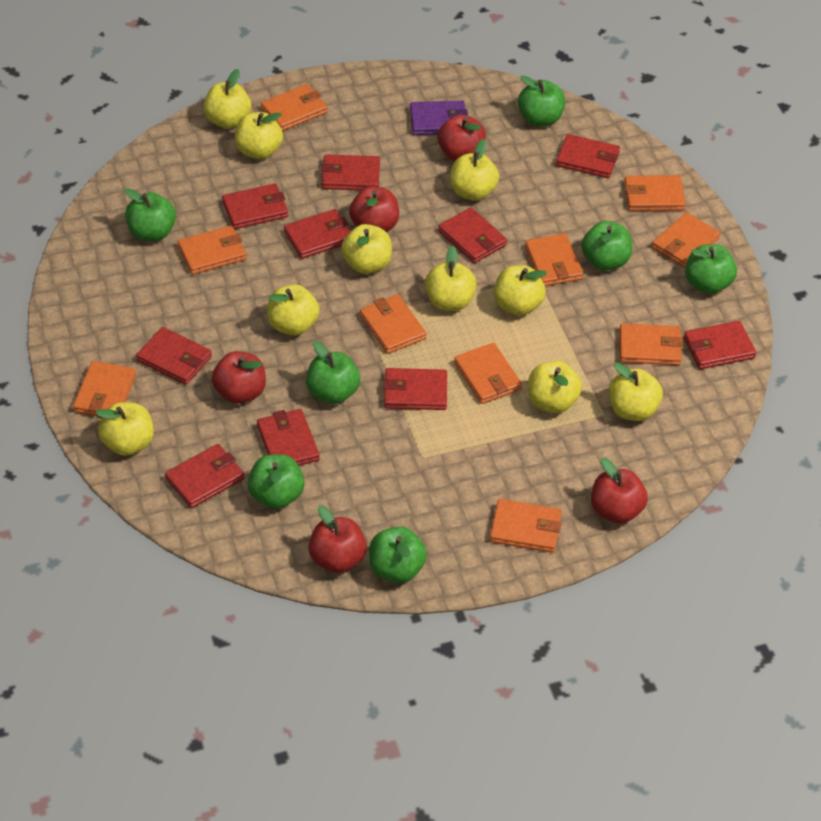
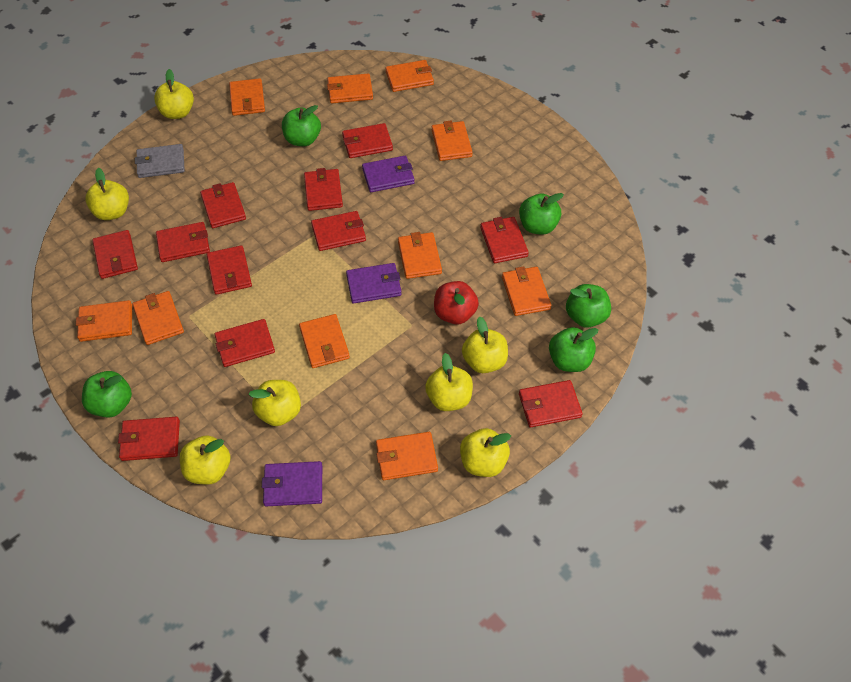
green apple: 7 -> 5
grey wallet: 0 -> 1
purple wallet: 1 -> 3
red apple: 5 -> 1
red wallet: 10 -> 11
yellow apple: 10 -> 7

